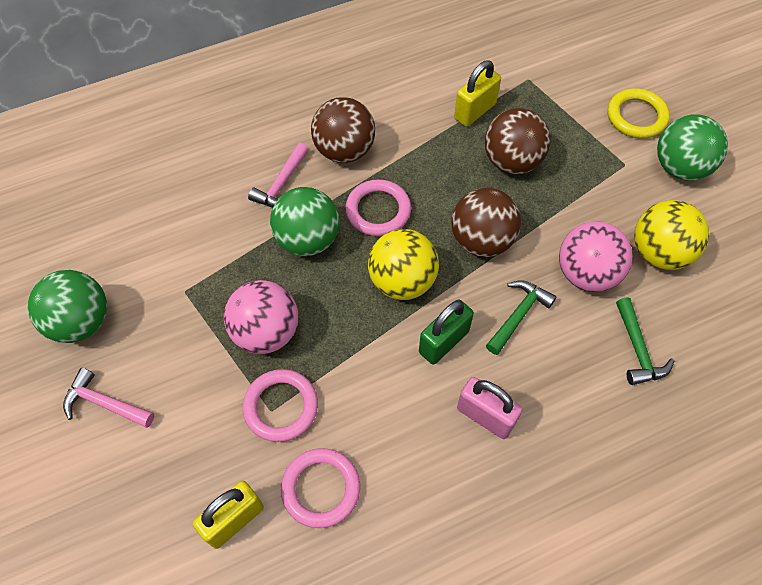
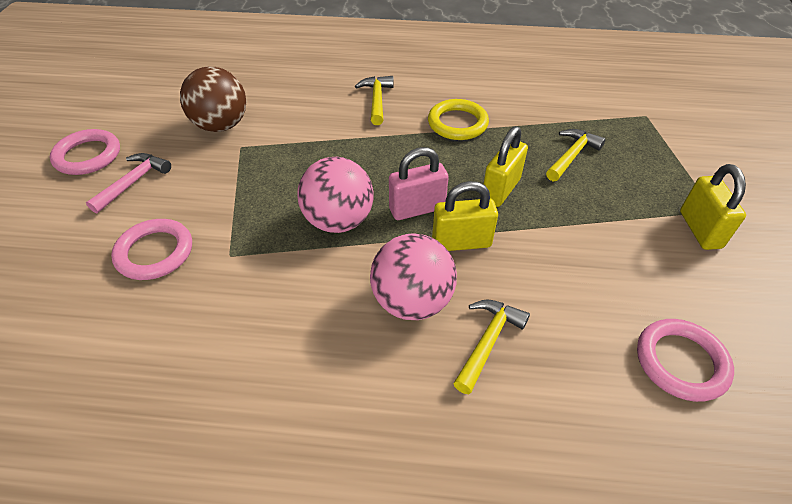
brown ball: 3 -> 1
green ball: 3 -> 0
green hammer: 2 -> 0
green padlock: 1 -> 0
pink hammer: 2 -> 1
yellow ball: 2 -> 0
yellow hammer: 0 -> 3
yellow padlock: 2 -> 3

